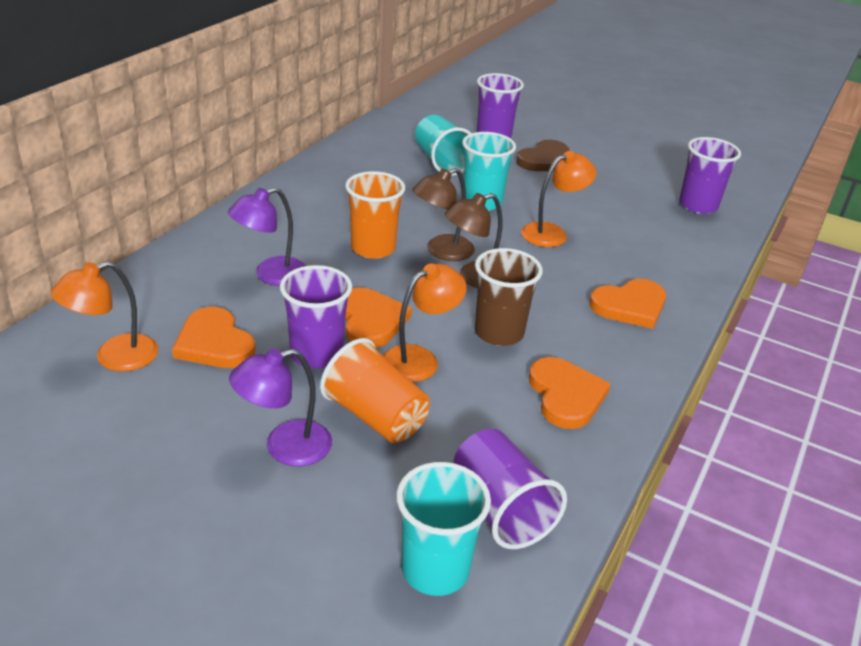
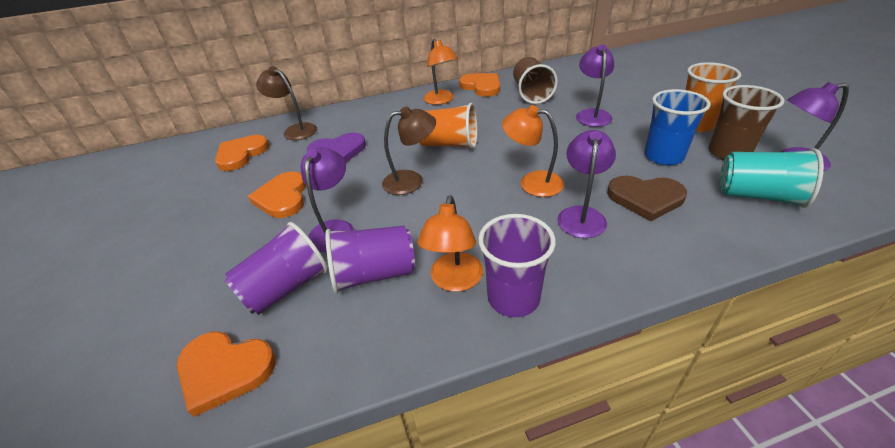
blue cup: 0 -> 1
brown cup: 1 -> 2
purple cup: 4 -> 3
purple heart: 0 -> 1
purple lamp: 2 -> 4
turquoise cup: 3 -> 1

